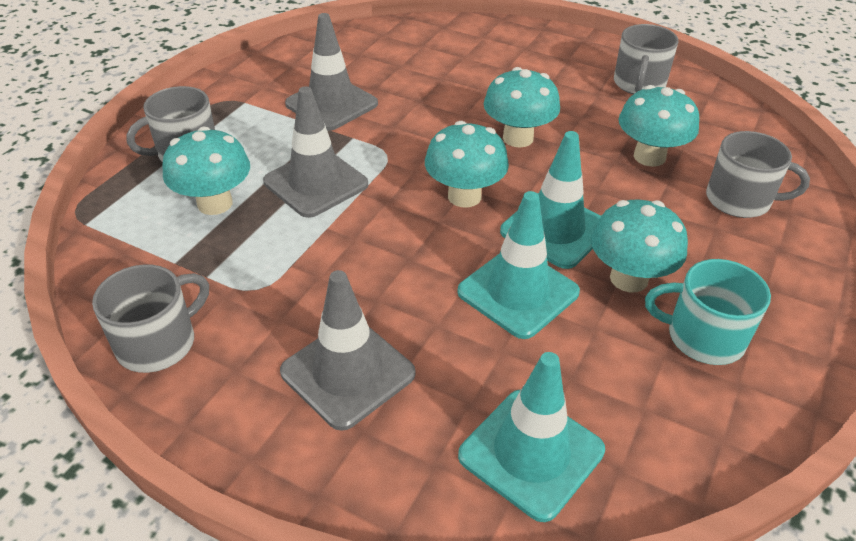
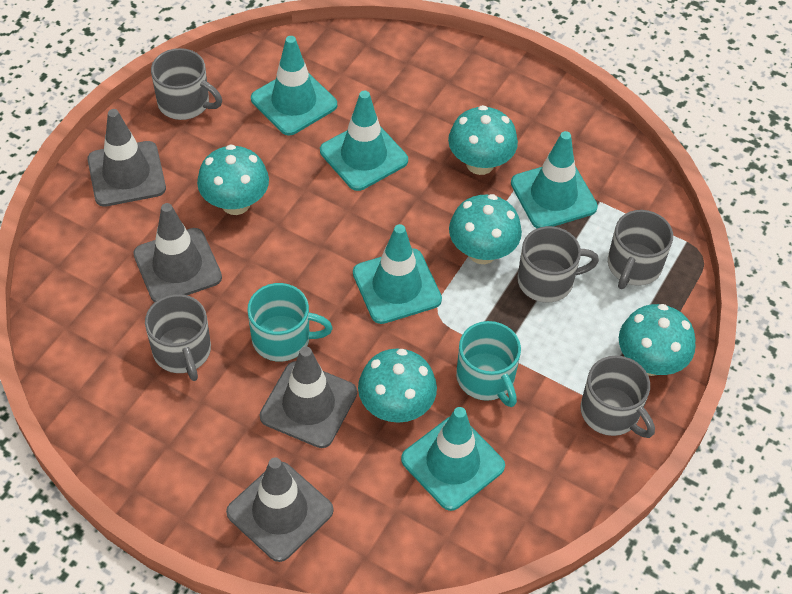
grey mug: 4 -> 5
grey traffic cone: 3 -> 4
turquoise mug: 1 -> 2
turquoise traffic cone: 3 -> 5

